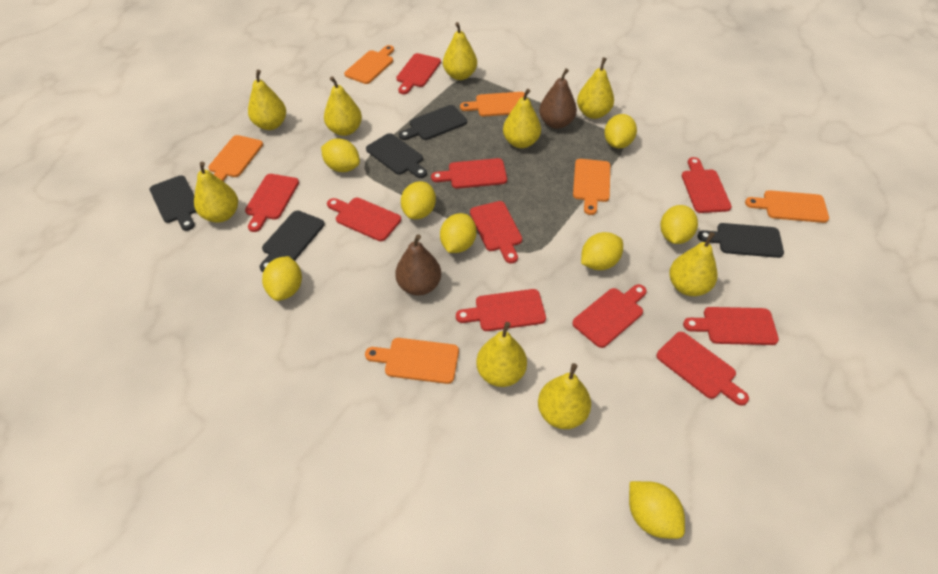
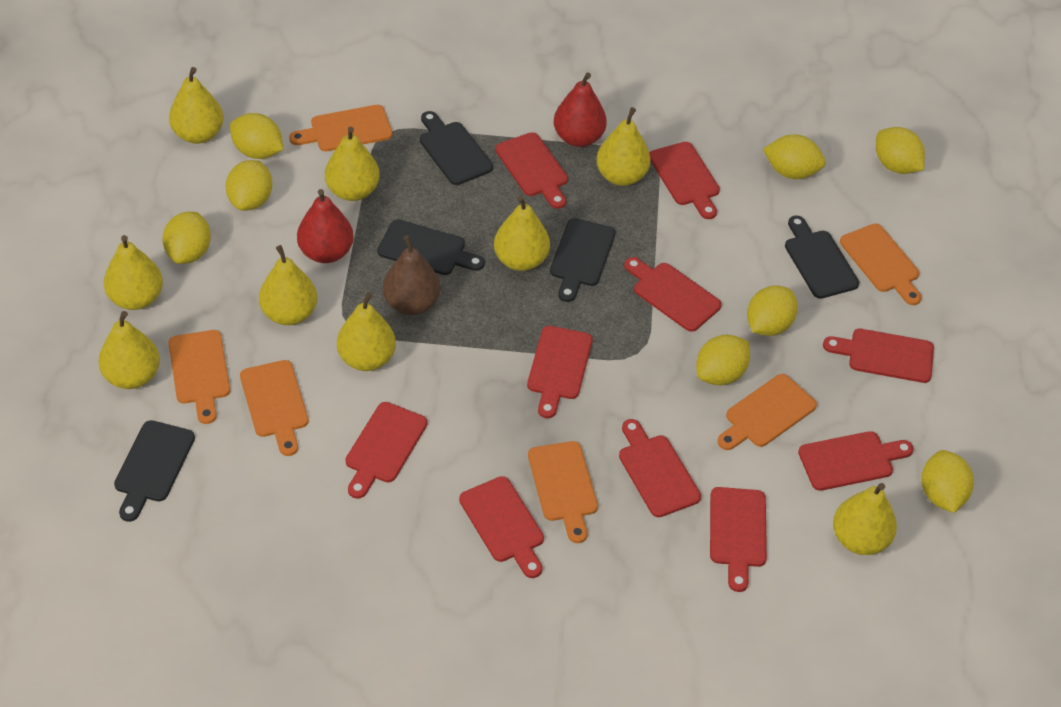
brown pear: 2 -> 1
red pear: 0 -> 2

